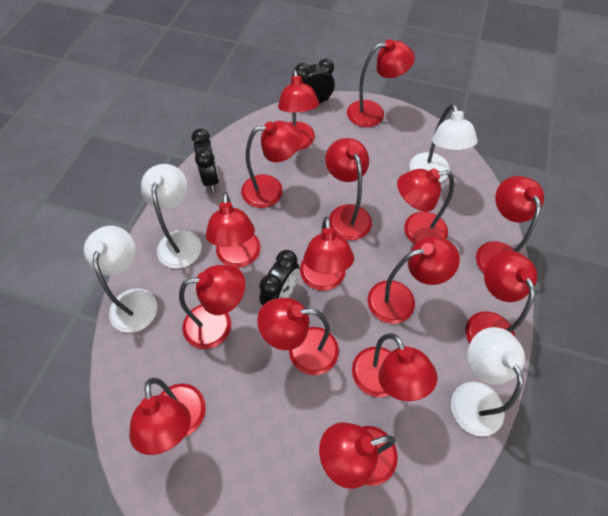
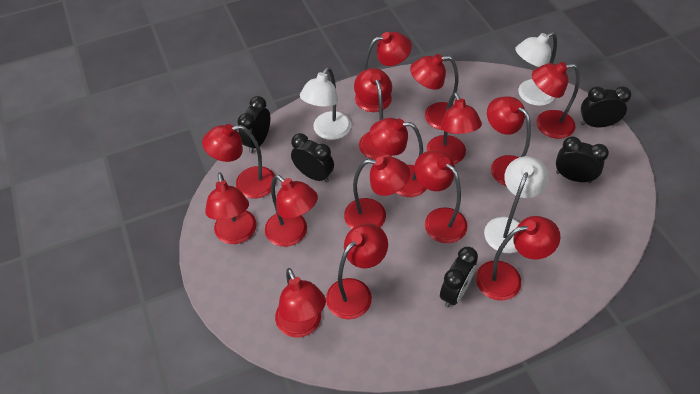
black clock: 3 -> 5
white lamp: 4 -> 3

